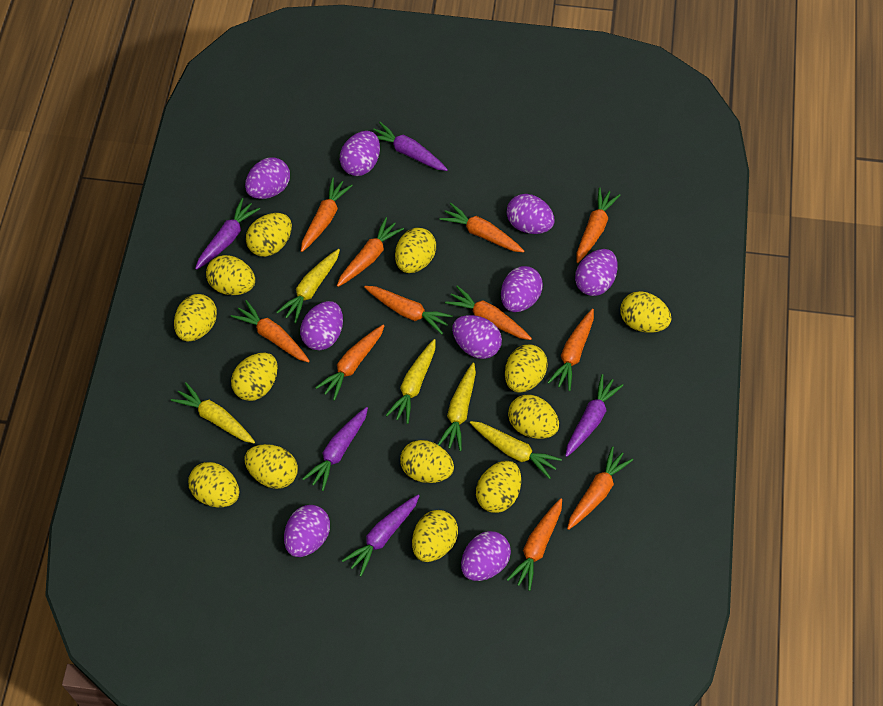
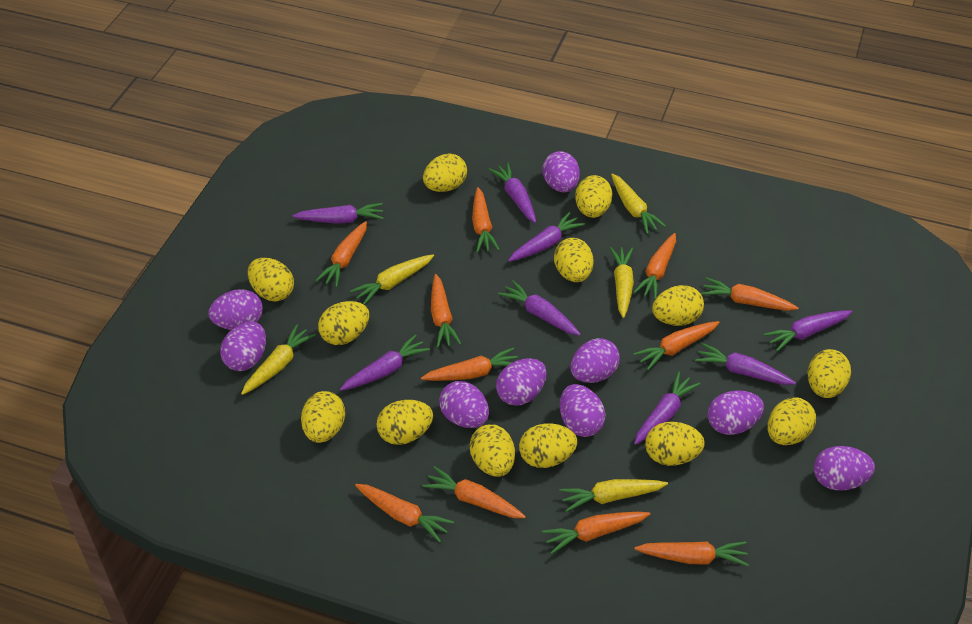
purple carrot: 5 -> 8

